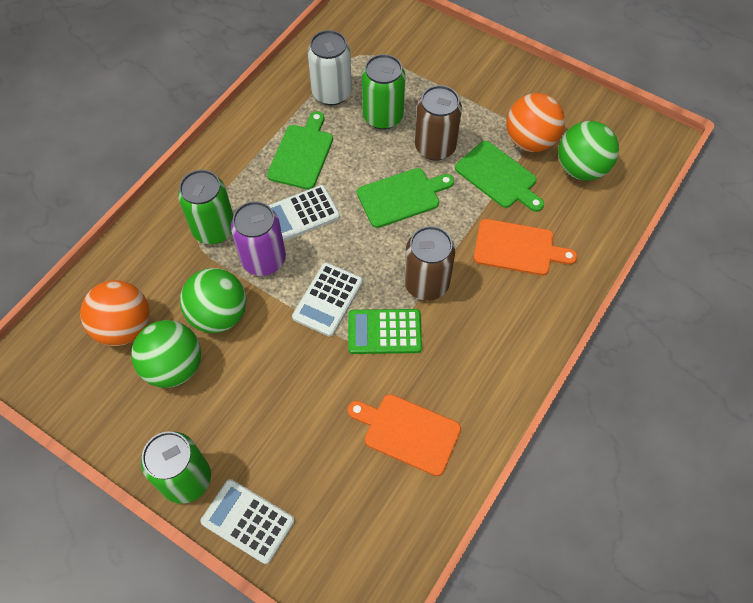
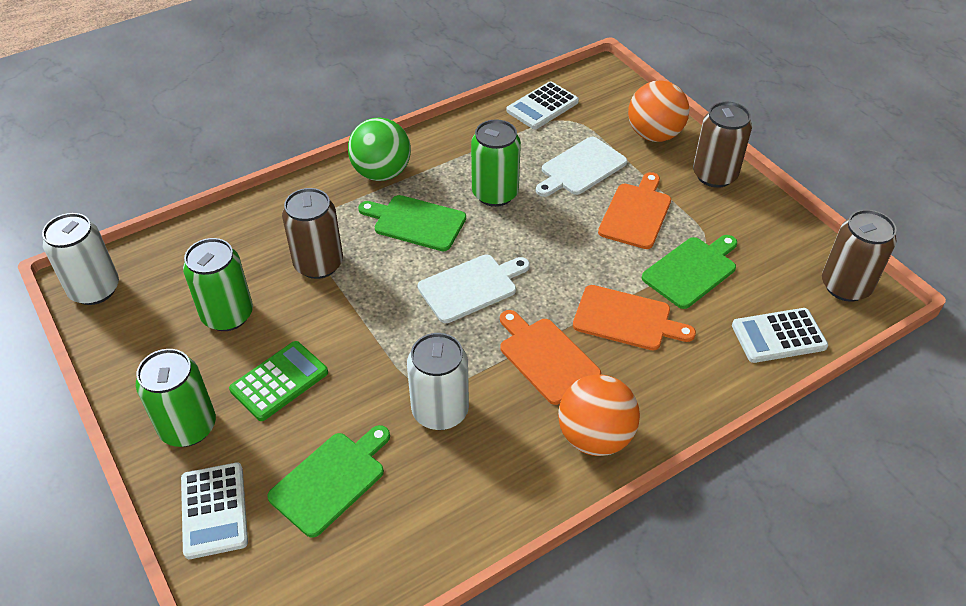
brown can: 2 -> 3
green ball: 3 -> 1
orange cutting board: 2 -> 3
purple can: 1 -> 0
white can: 1 -> 2
white cutting board: 0 -> 2

